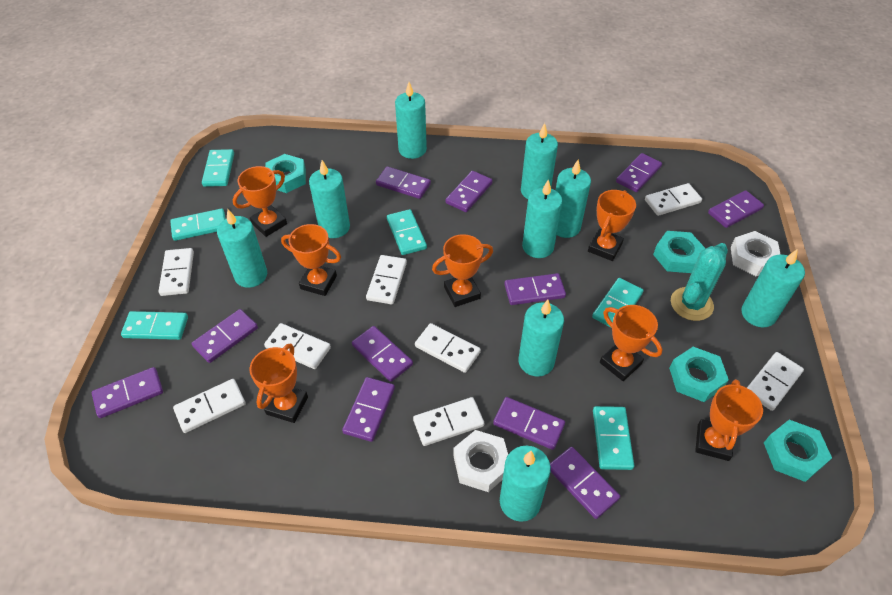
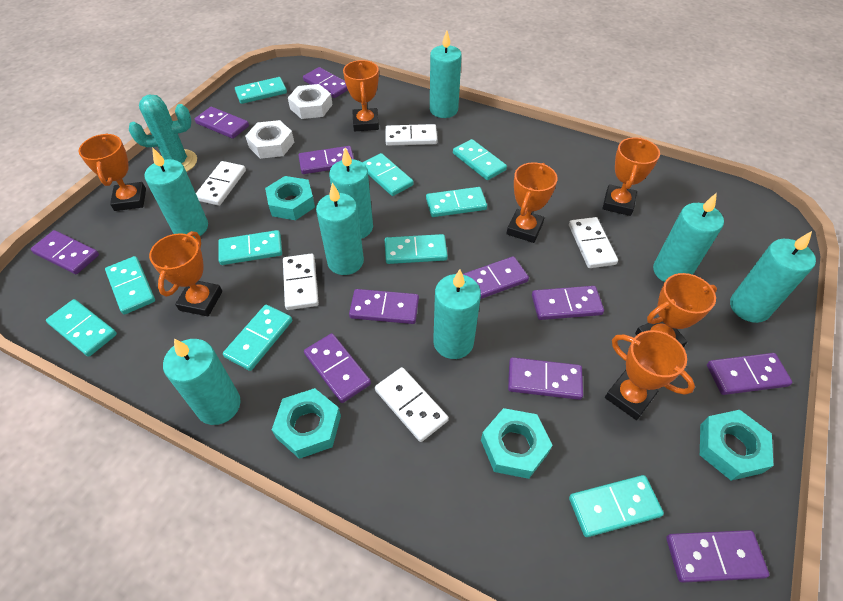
turquoise candle: 9 -> 8
turquoise domino: 6 -> 10
white domino: 8 -> 5

